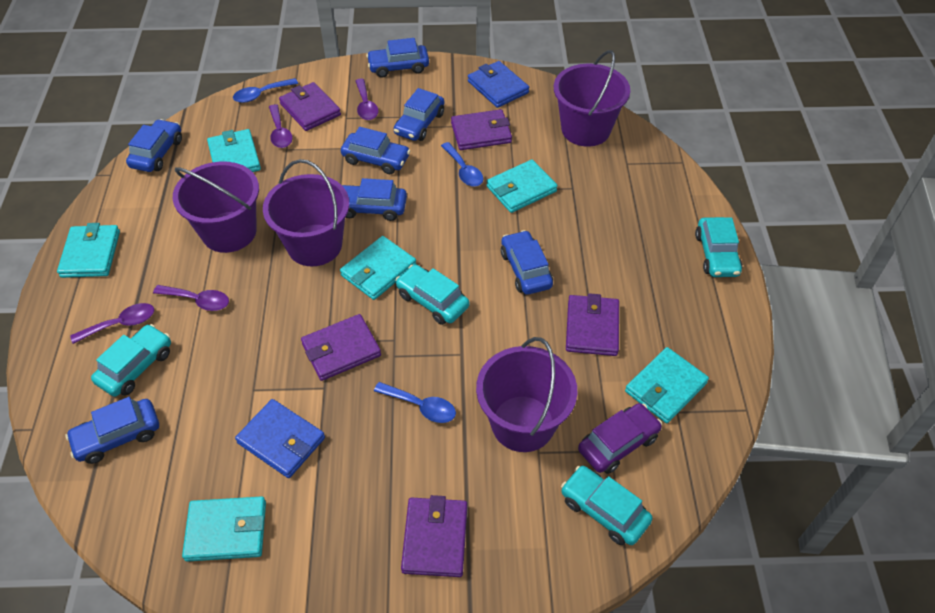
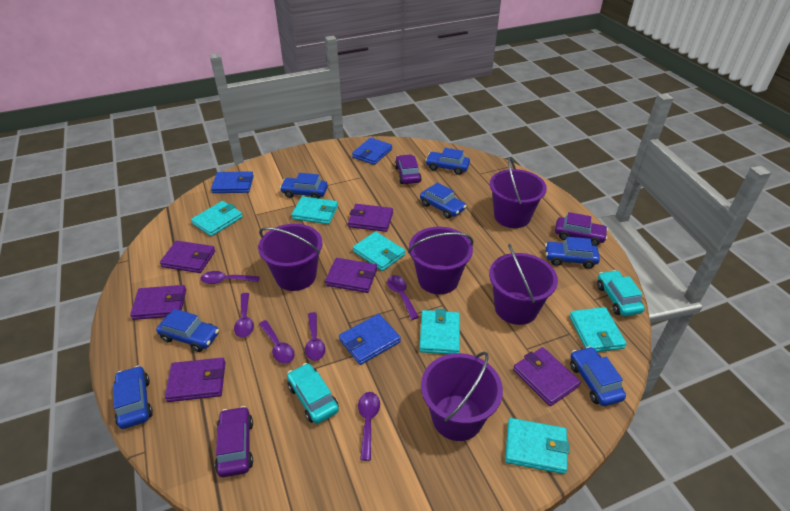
blue spoon: 3 -> 0
blue wallet: 2 -> 3
purple bucket: 4 -> 5
purple car: 1 -> 3
purple spoon: 4 -> 6
purple wallet: 5 -> 6
turquoise car: 4 -> 2

